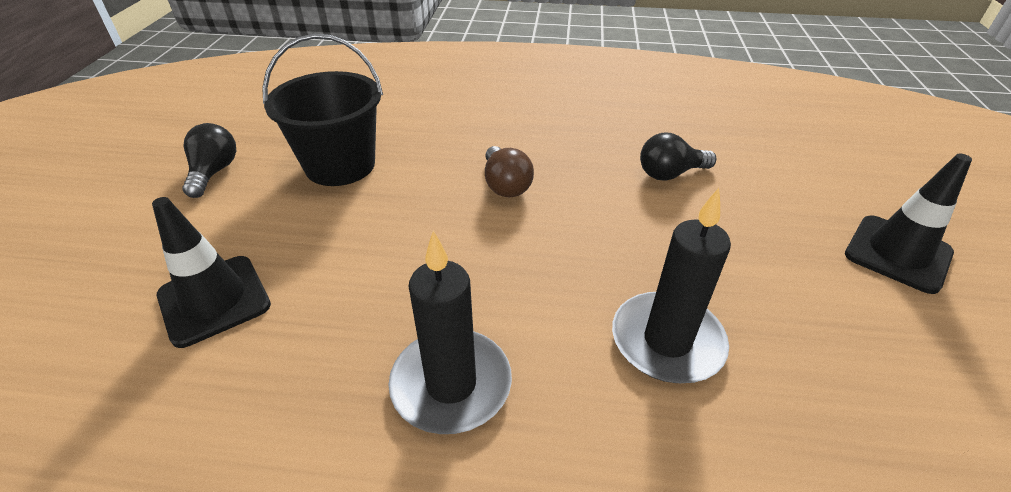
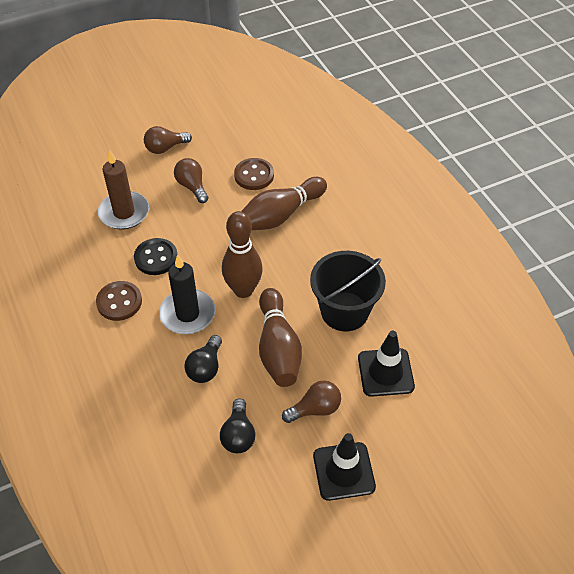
black button: 0 -> 1
black candle: 2 -> 1
brown bowling pin: 0 -> 3
brown button: 0 -> 2
brown candle: 0 -> 1
brown light bulb: 1 -> 3

